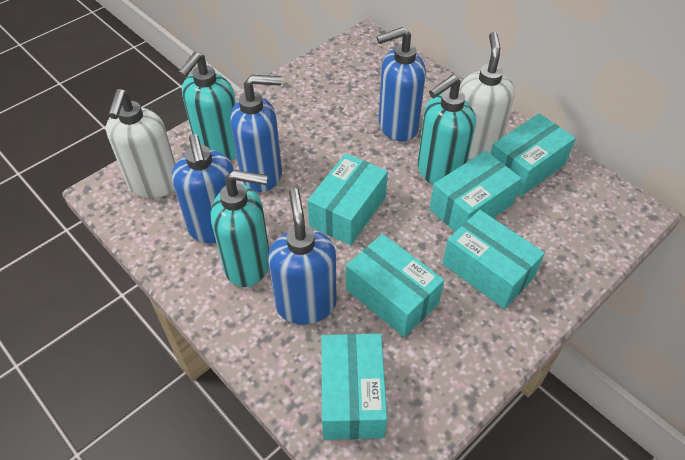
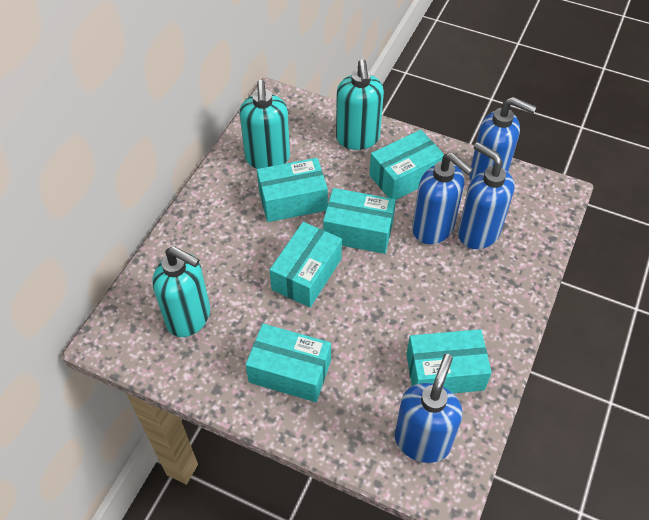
white soap dispenser: 2 -> 0

